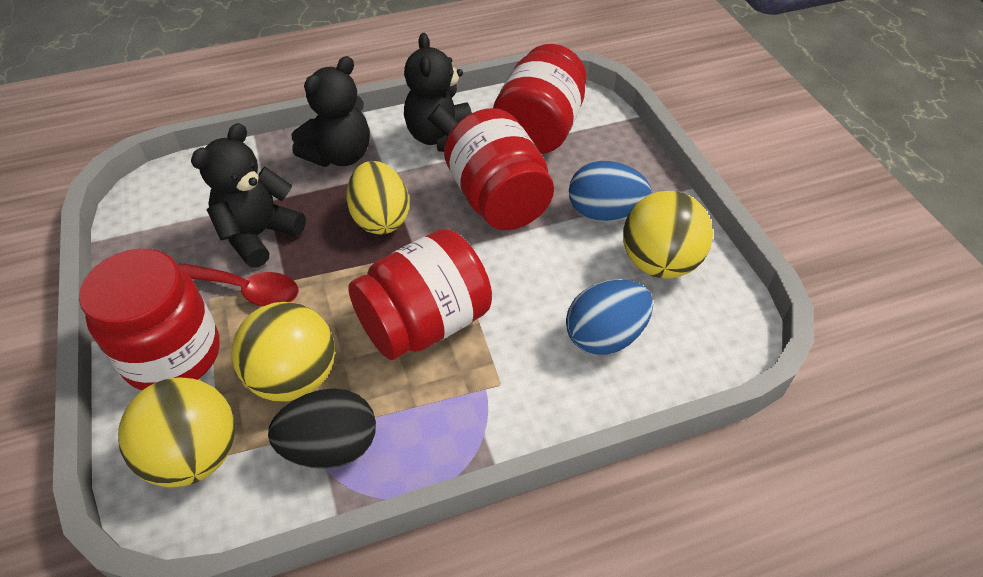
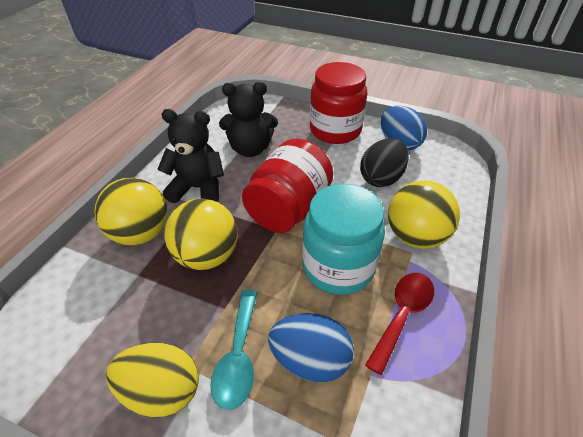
black teddy bear: 3 -> 2
red jar: 4 -> 2
turquoise jar: 0 -> 1
turquoise spoon: 0 -> 1

